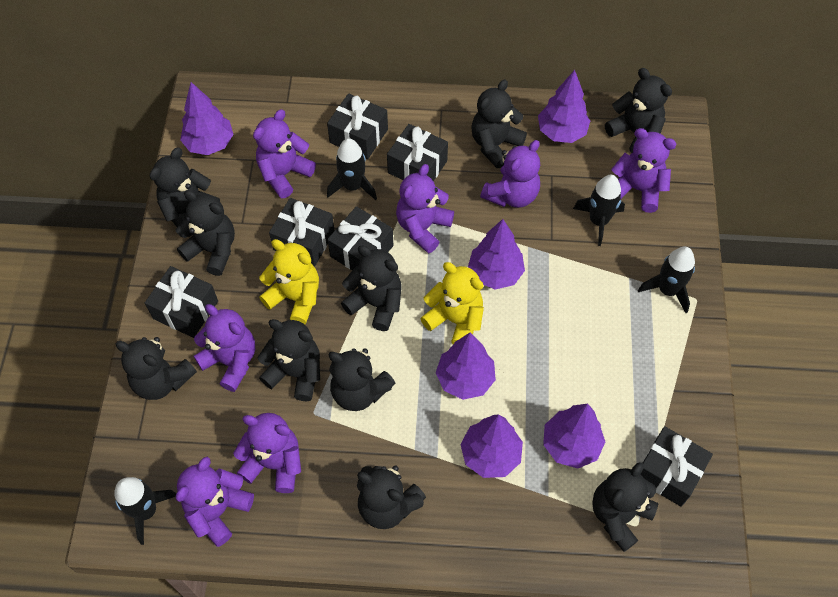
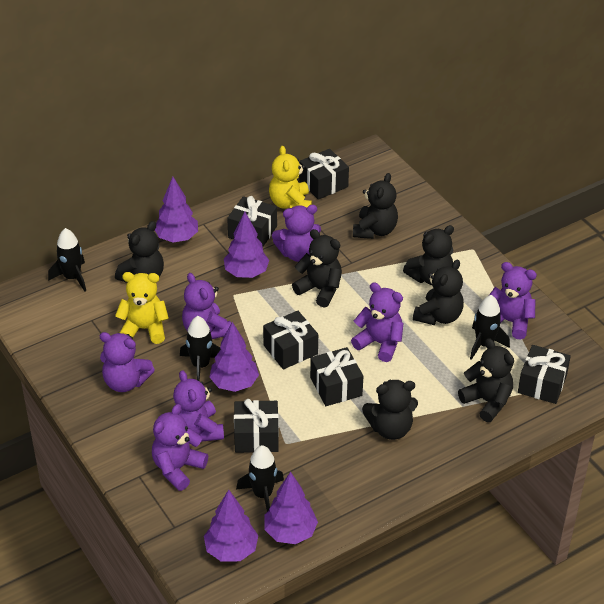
black teddy bear: 10 -> 7
purple tree: 6 -> 5

